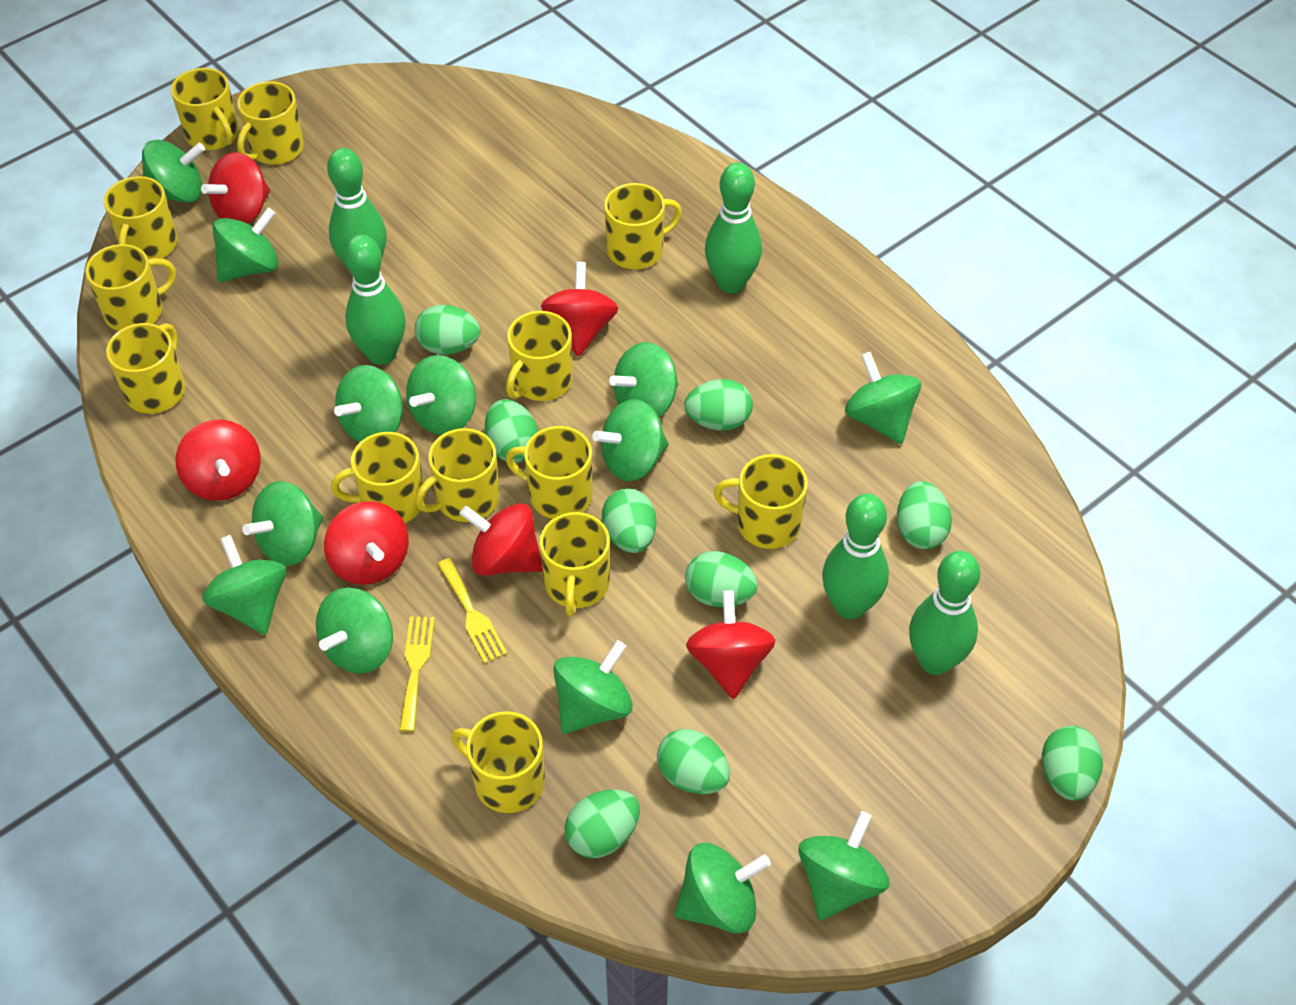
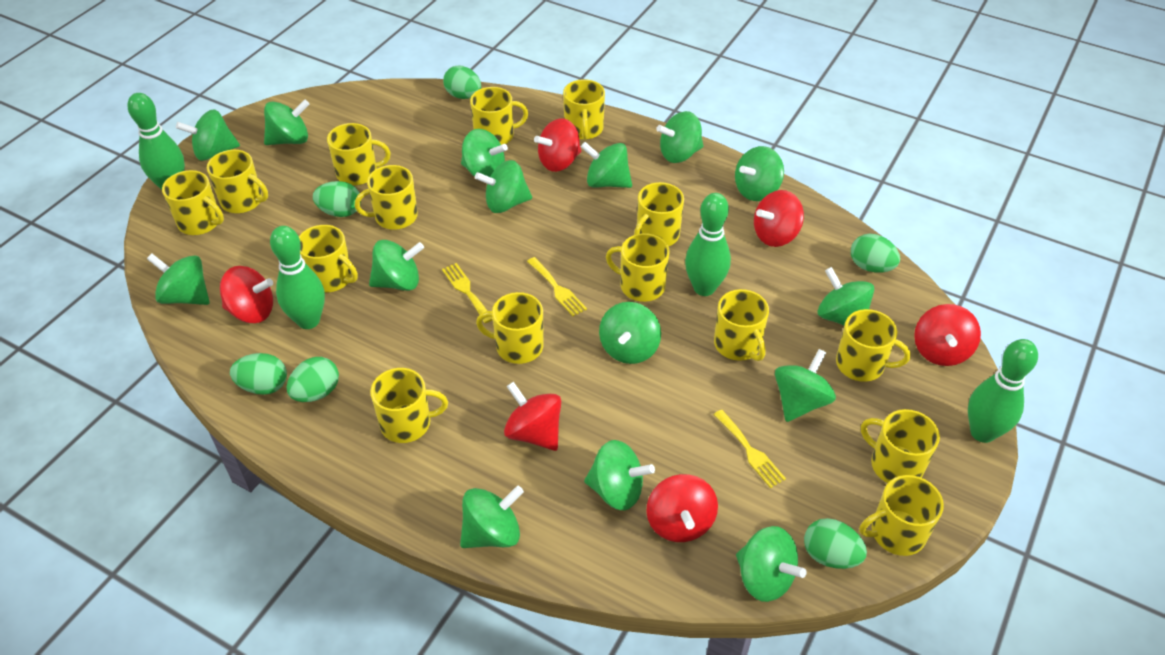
green bowling pin: 5 -> 4
green egg: 9 -> 6
green spinning top: 13 -> 15
yellow fork: 2 -> 3
yellow mug: 13 -> 15

